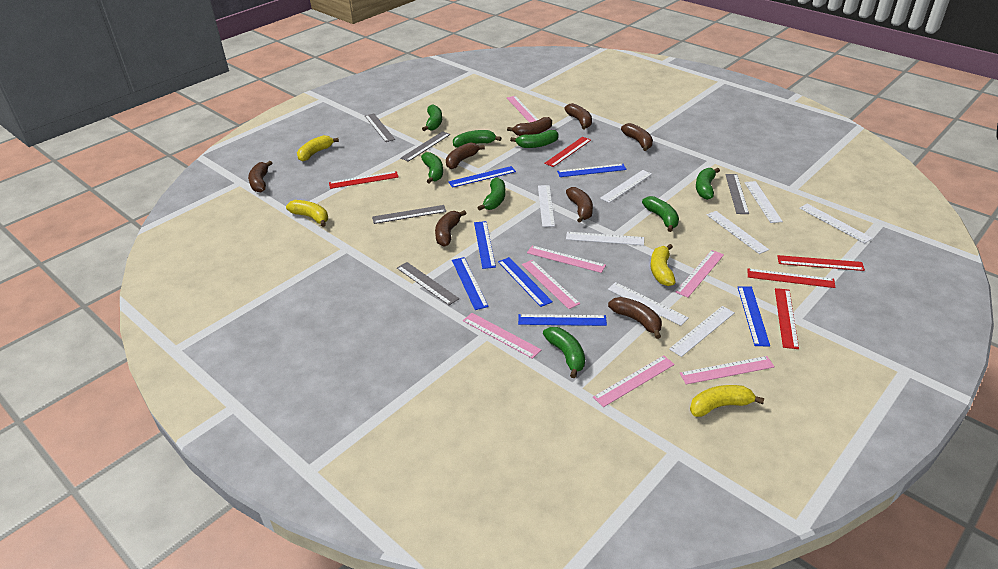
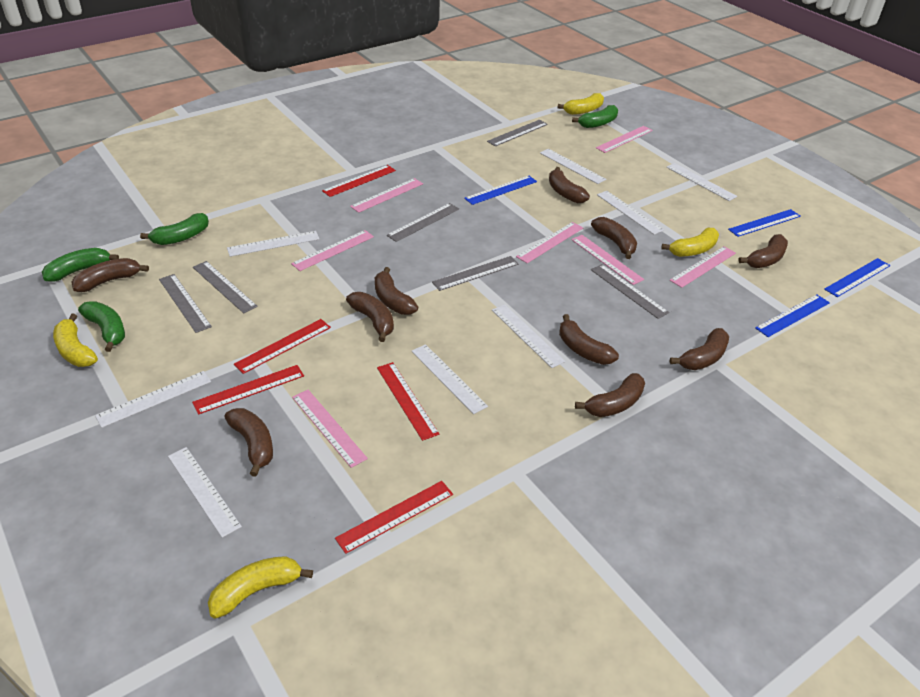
blue ruler: 7 -> 4
brown banana: 8 -> 10
green banana: 8 -> 4
grey ruler: 5 -> 6

